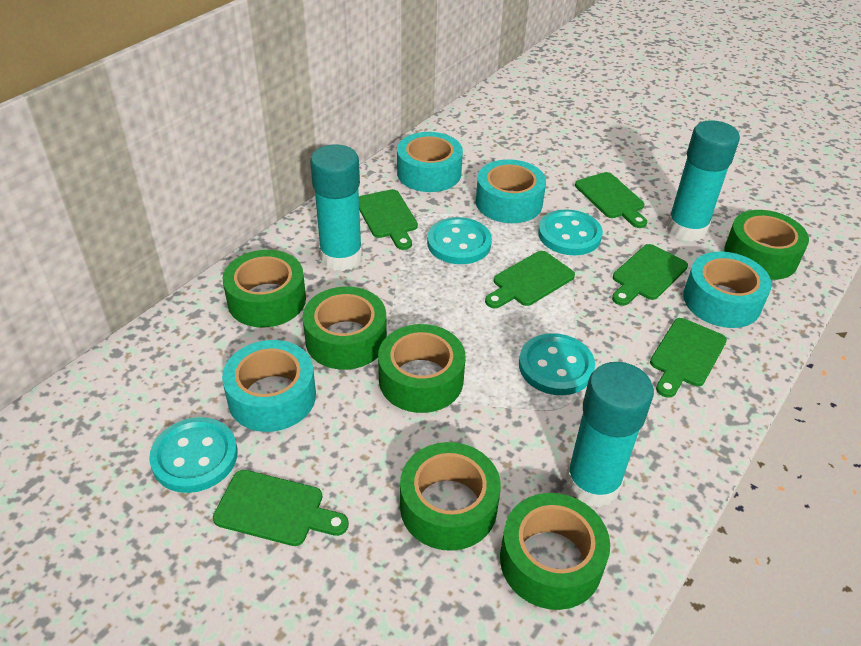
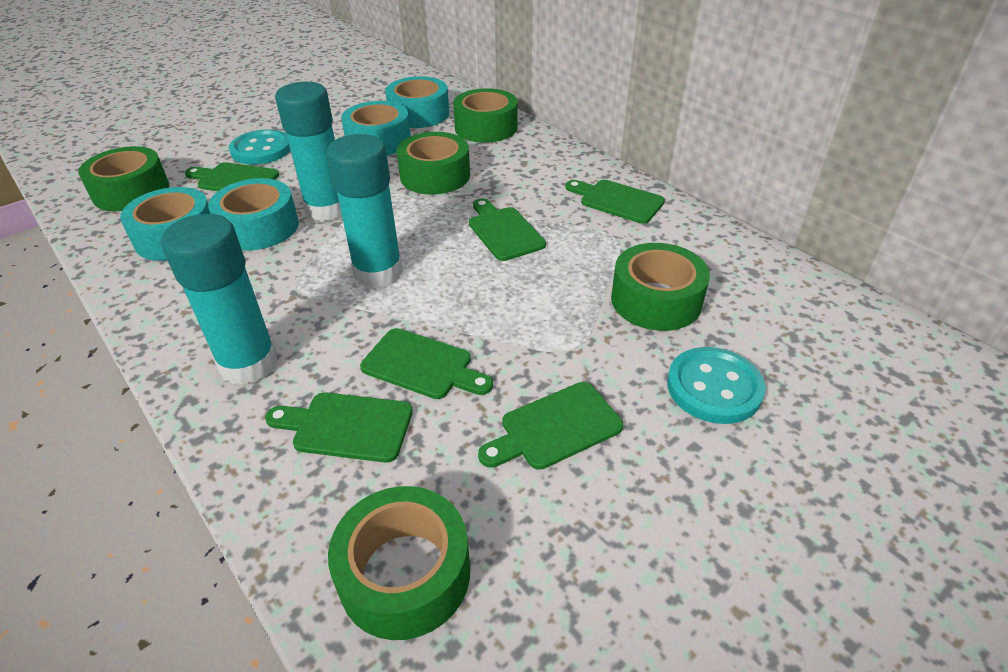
green tape: 6 -> 5
turquoise button: 4 -> 2

